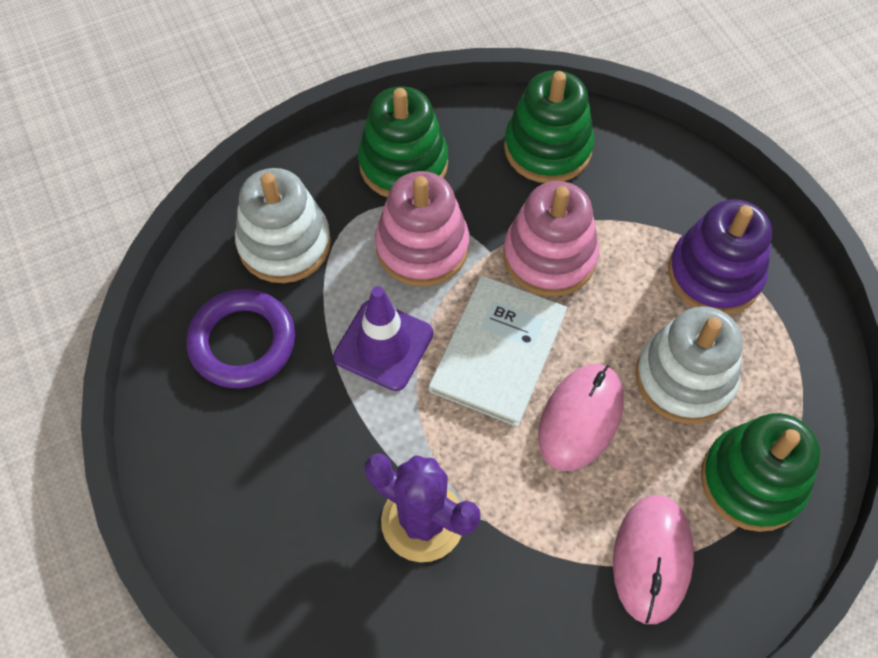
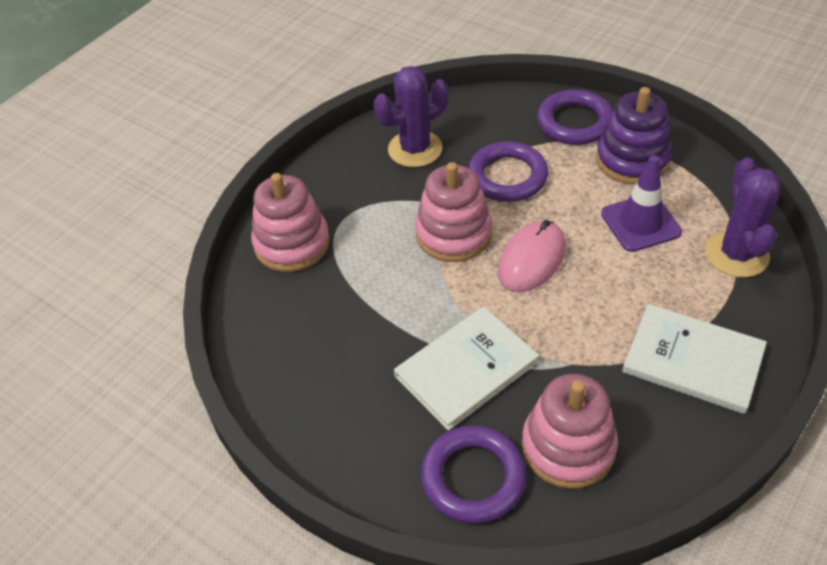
green stacking toy: 3 -> 0
pink mouse: 2 -> 1
pink stacking toy: 2 -> 3
purple cactus: 1 -> 2
purple ring: 1 -> 3
white book: 1 -> 2
white stacking toy: 2 -> 0

